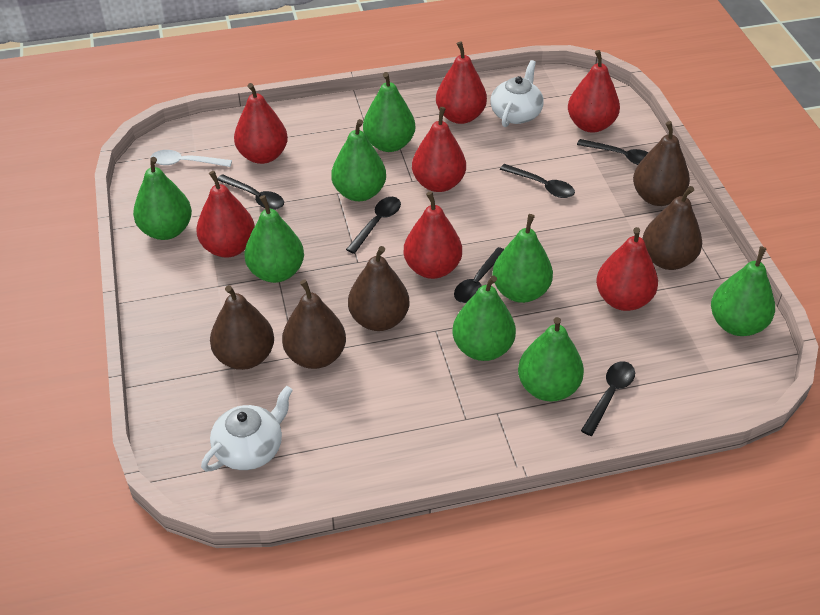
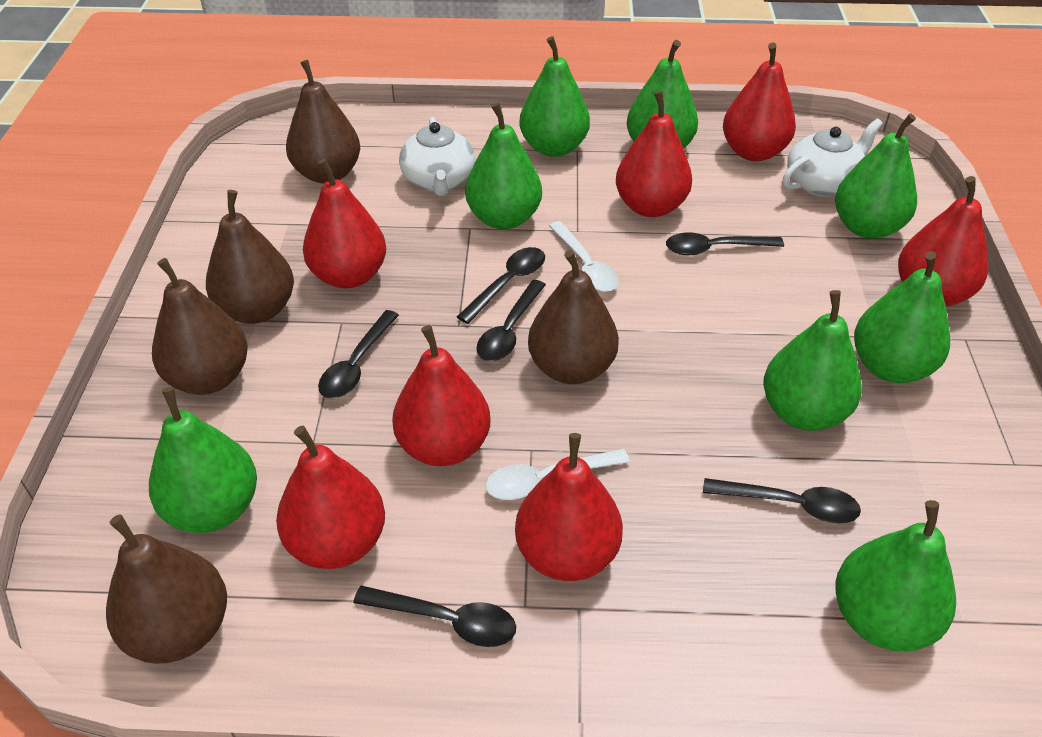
white spoon: 1 -> 2

